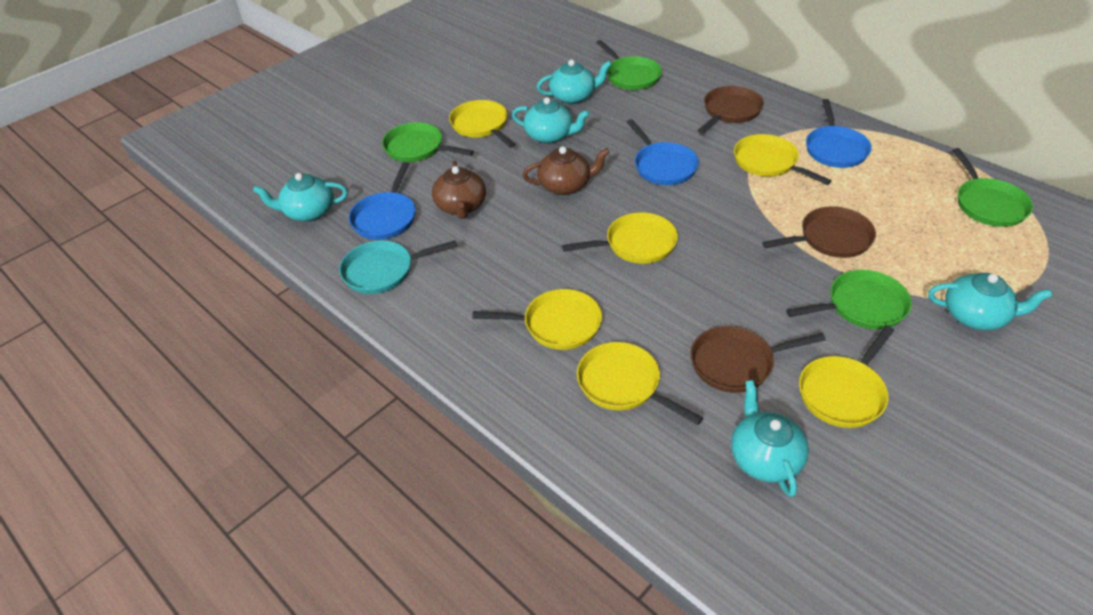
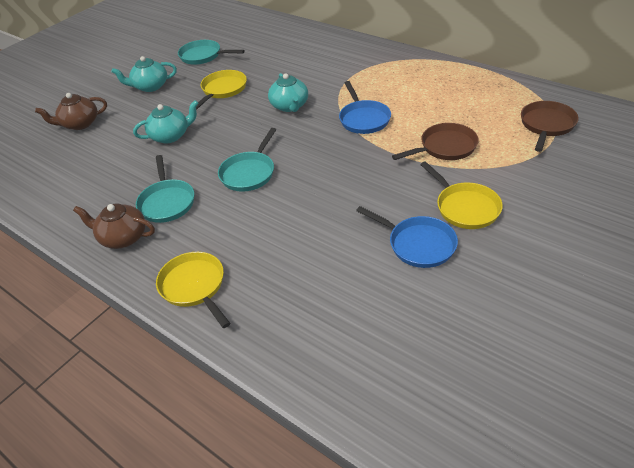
blue pan: 3 -> 2
brown pan: 3 -> 2
green pan: 4 -> 0
turquoise pan: 1 -> 3
turquoise teapot: 5 -> 3
yellow pan: 6 -> 3

